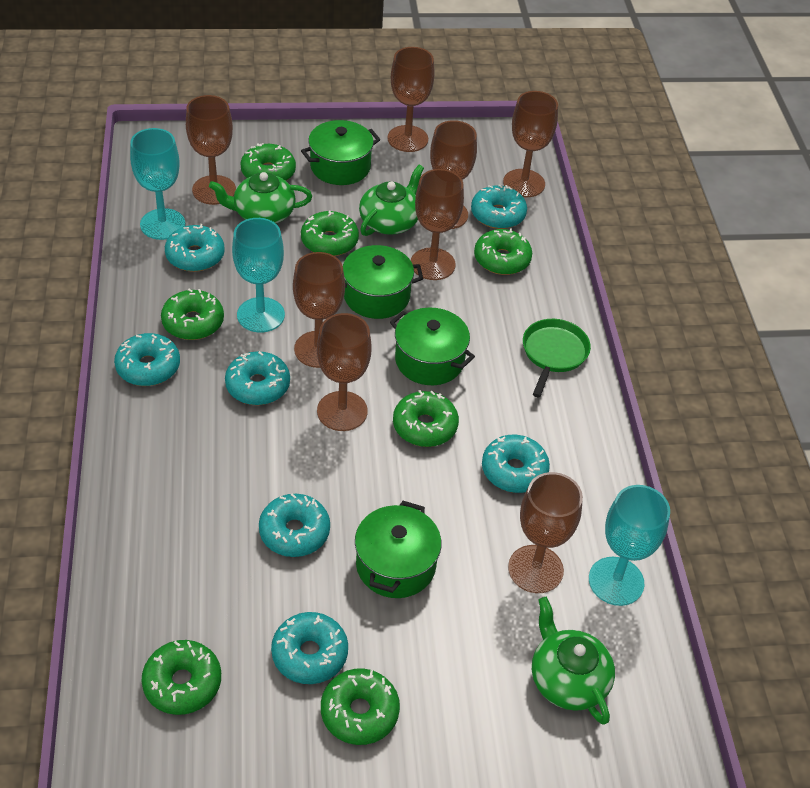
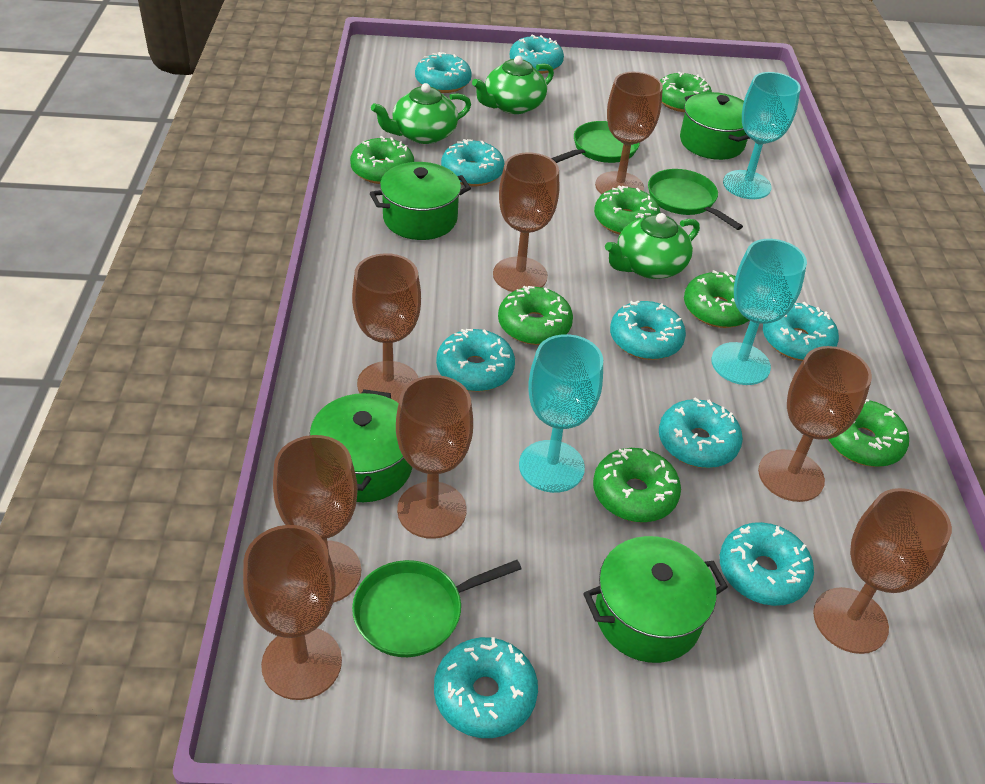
green pan: 1 -> 3
turquoise donut: 7 -> 9

